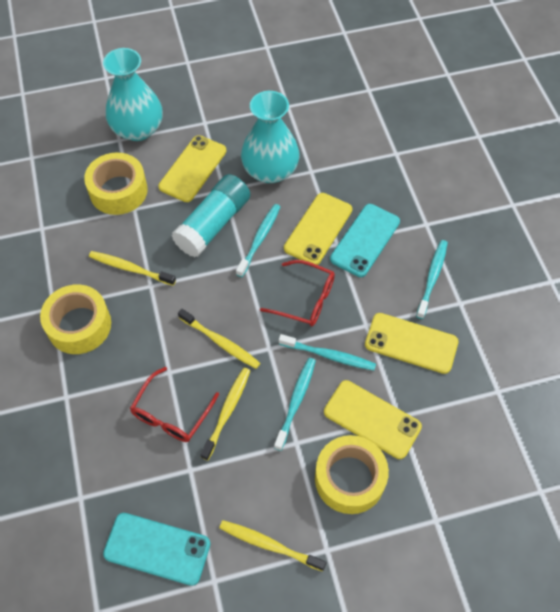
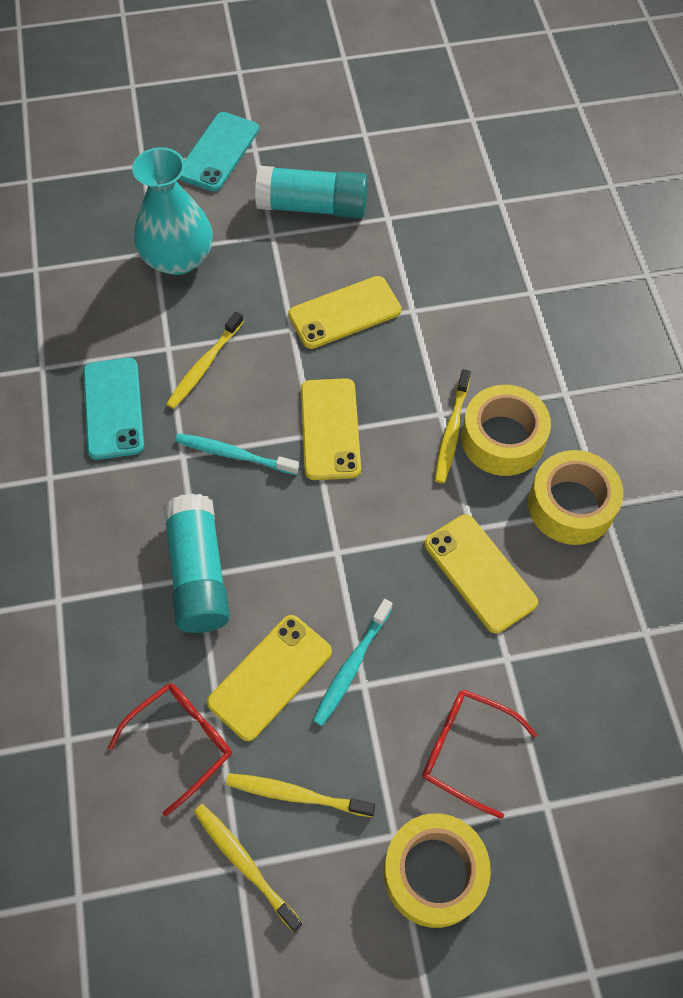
turquoise glue stick: 1 -> 2
turquoise toothbrush: 4 -> 2
turquoise vase: 2 -> 1

